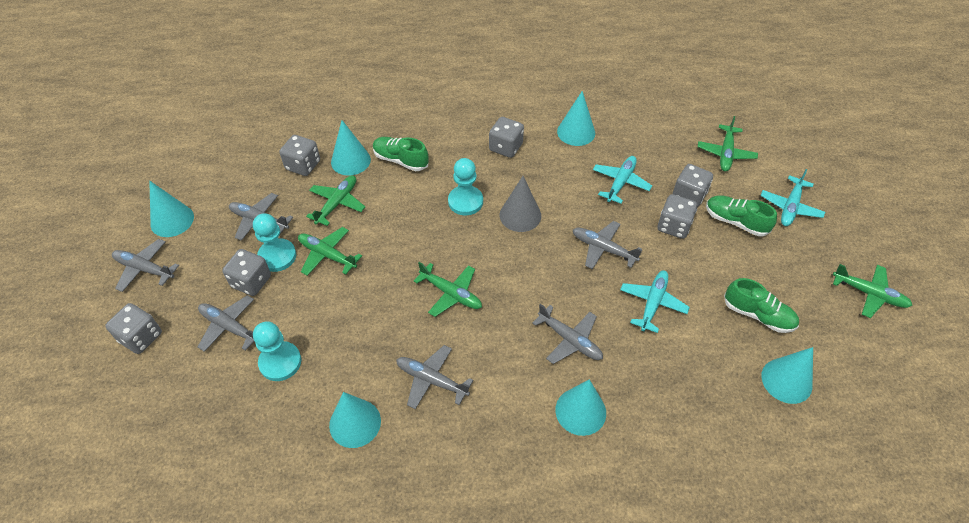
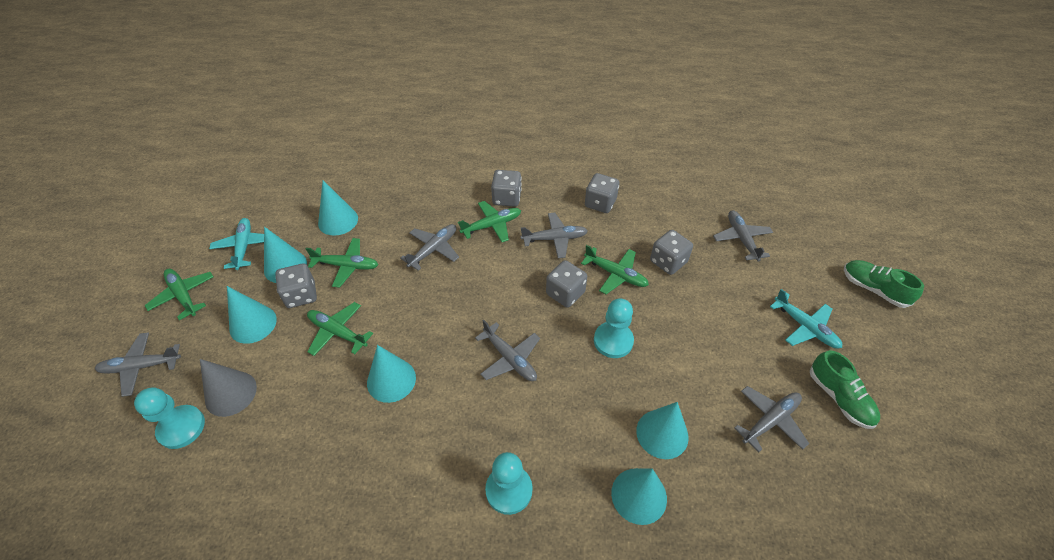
green shoe: 3 -> 2
grey dice: 6 -> 5
turquoise plane: 3 -> 2

